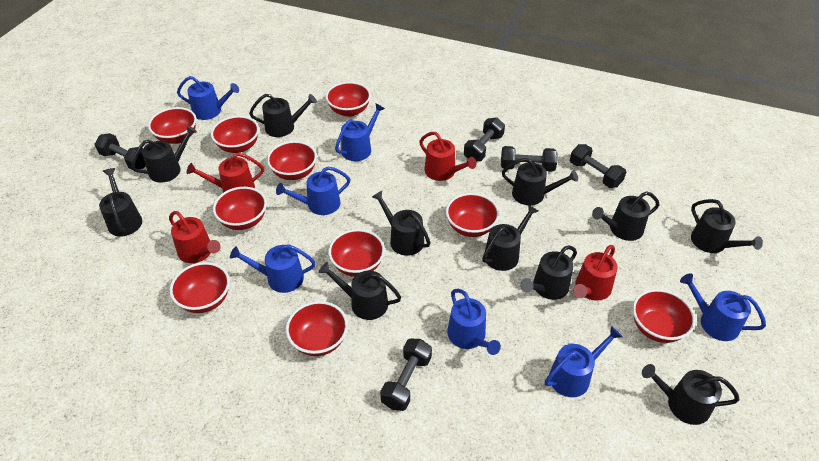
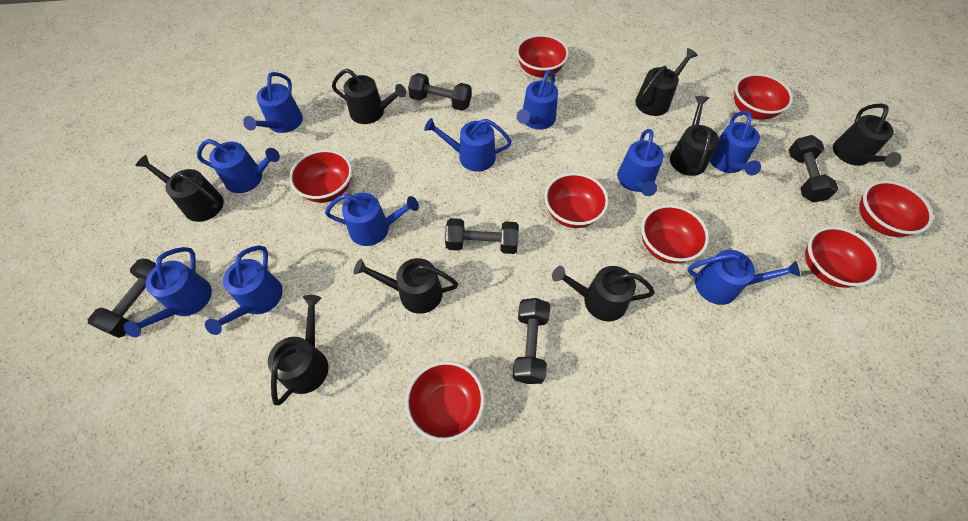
black watering can: 11 -> 8
blue watering can: 7 -> 10
red bowl: 10 -> 8
red watering can: 4 -> 0

